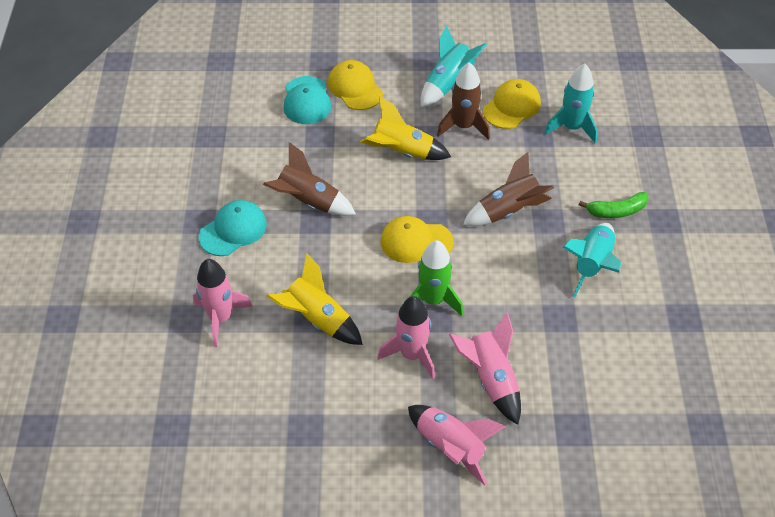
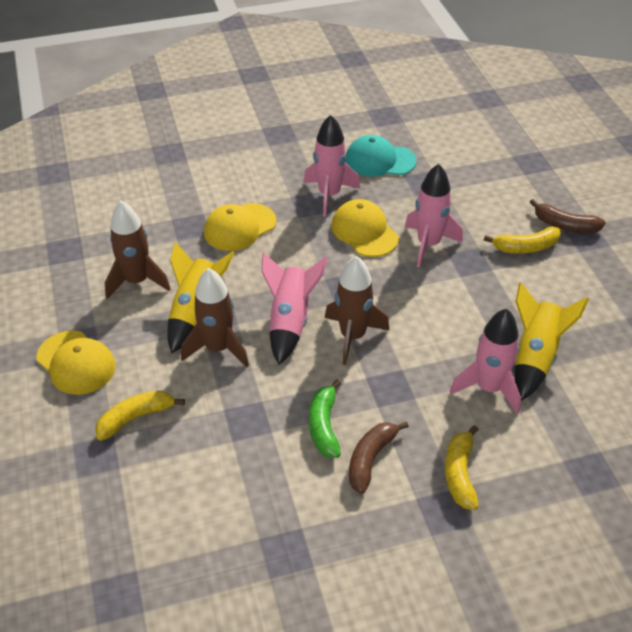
brown banana: 0 -> 2
green rocket: 1 -> 0
turquoise cap: 2 -> 1
turquoise rocket: 3 -> 0
yellow banana: 0 -> 3

